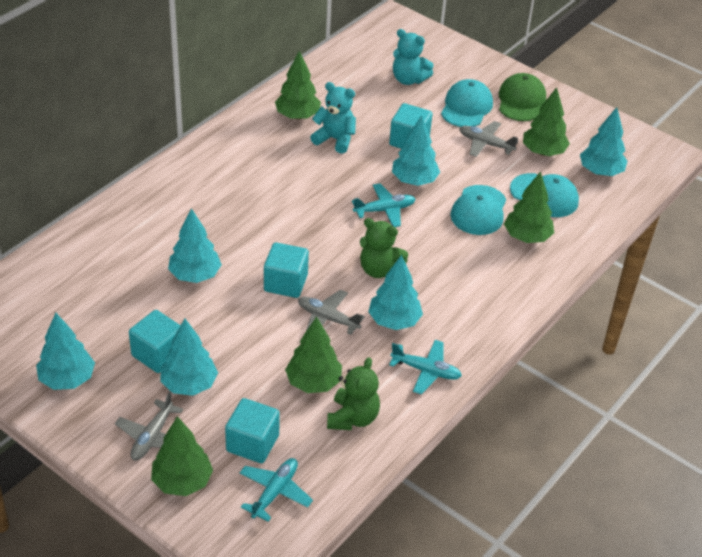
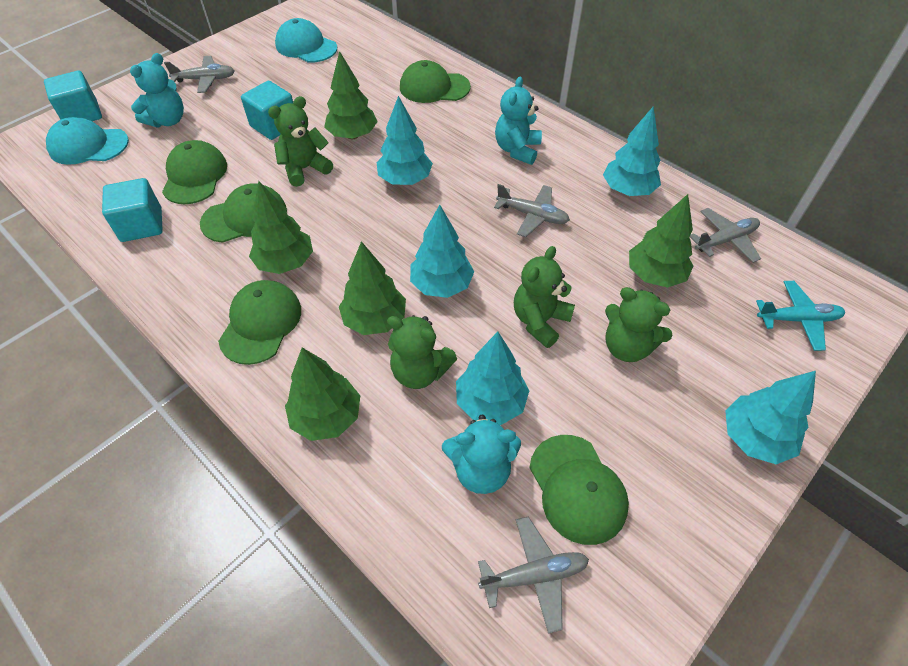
green cap: 1 -> 5
green teddy bear: 2 -> 4
grey plane: 3 -> 4
turquoise cap: 3 -> 2
turquoise cube: 4 -> 3
turquoise plane: 3 -> 1
turquoise teddy bear: 2 -> 3
turquoise tree: 6 -> 5

